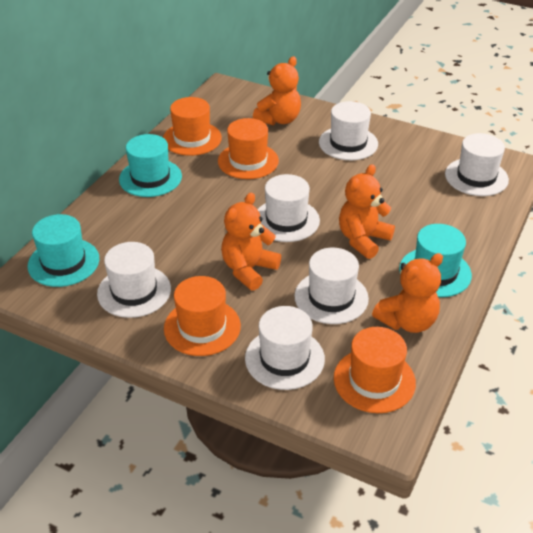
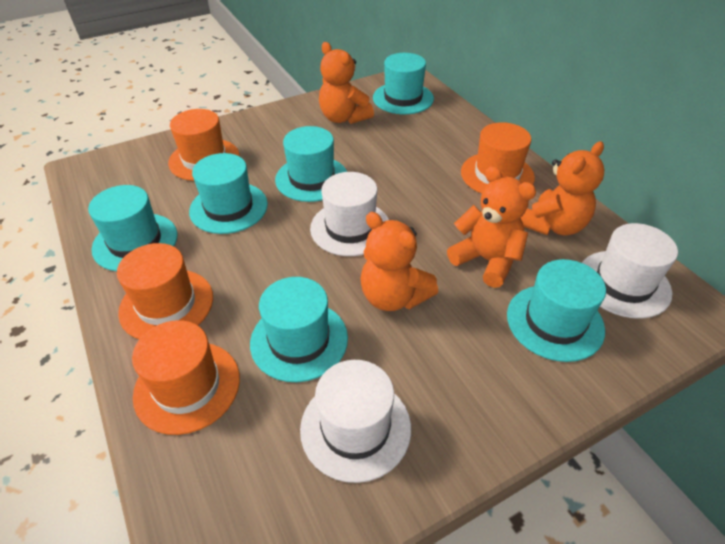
turquoise hat: 3 -> 6
white hat: 6 -> 3

